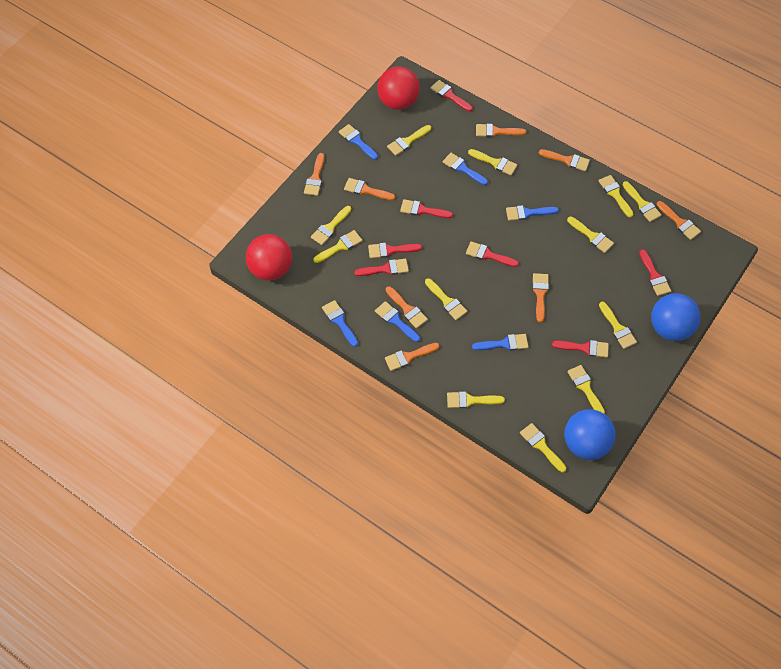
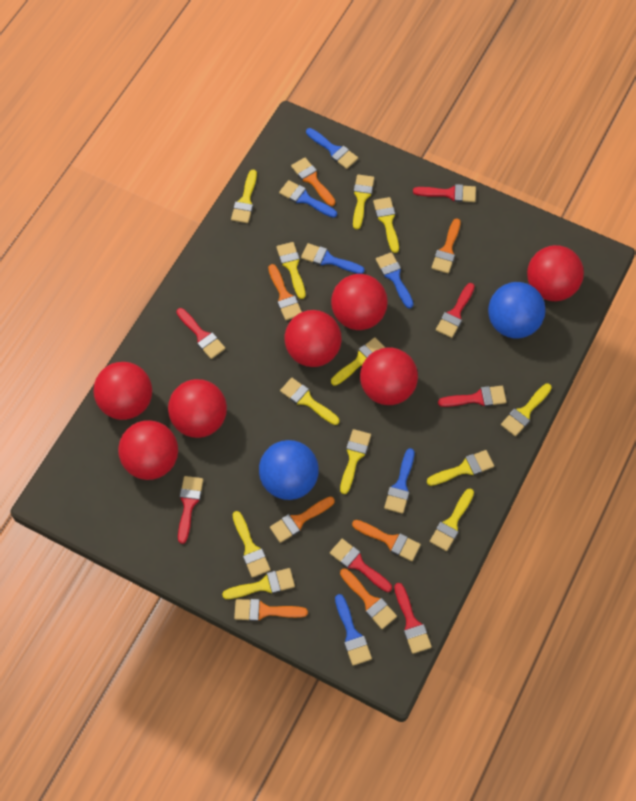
orange brush: 8 -> 7
red ball: 2 -> 7

